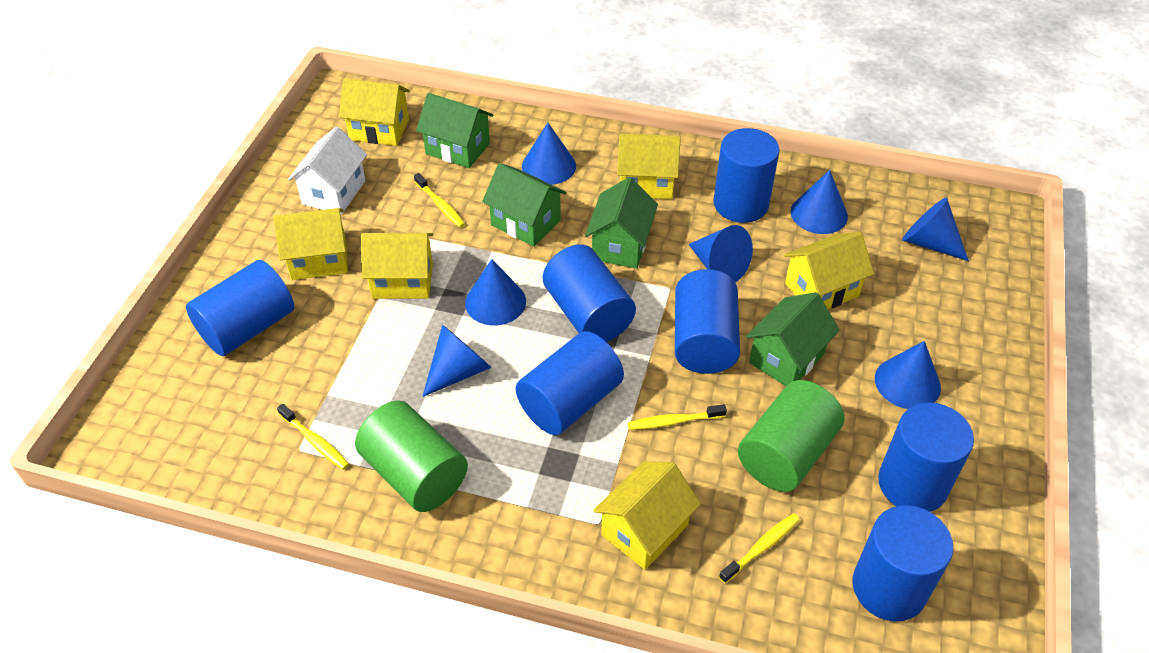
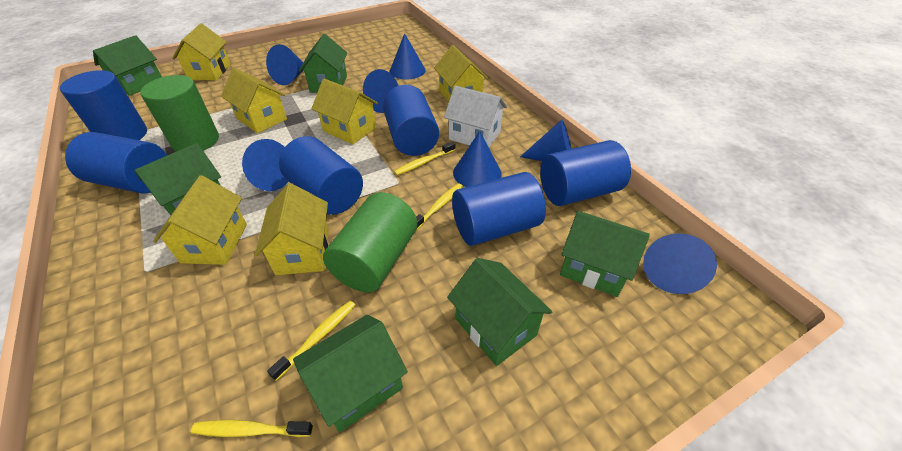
blue cylinder: 7 -> 6
green house: 4 -> 6

